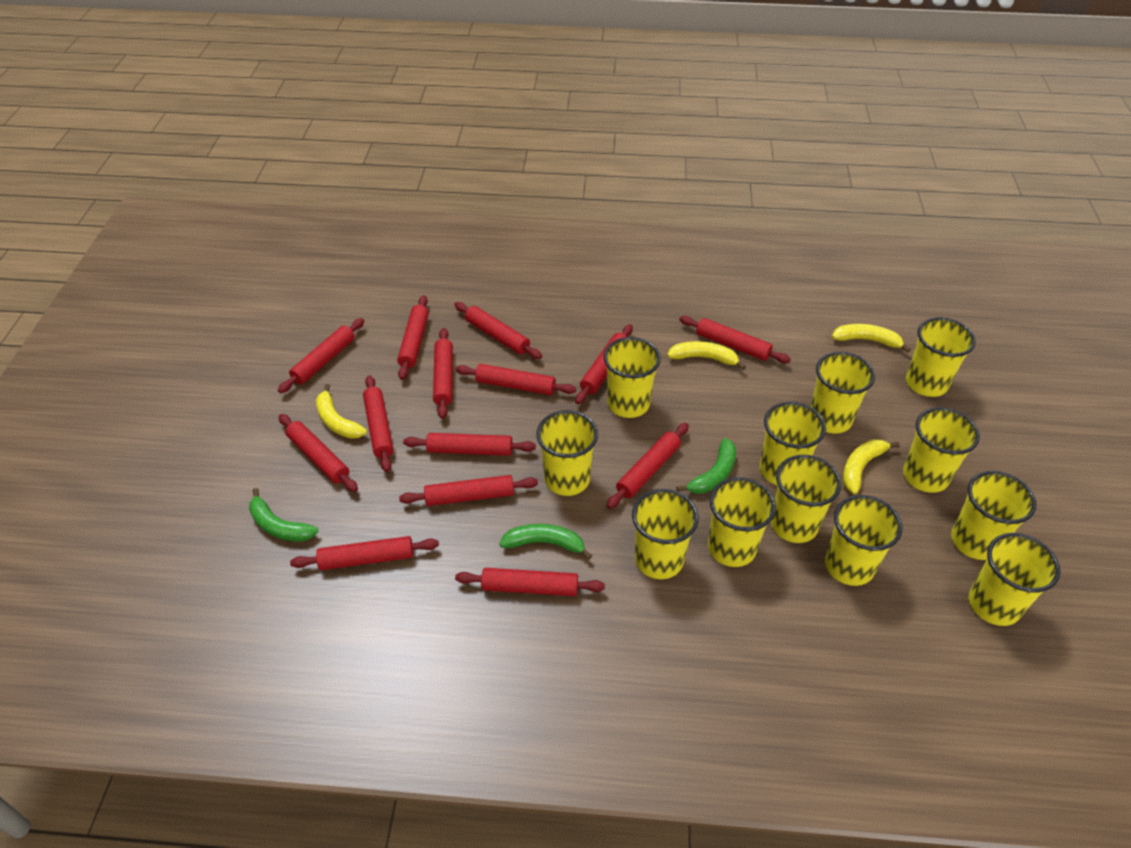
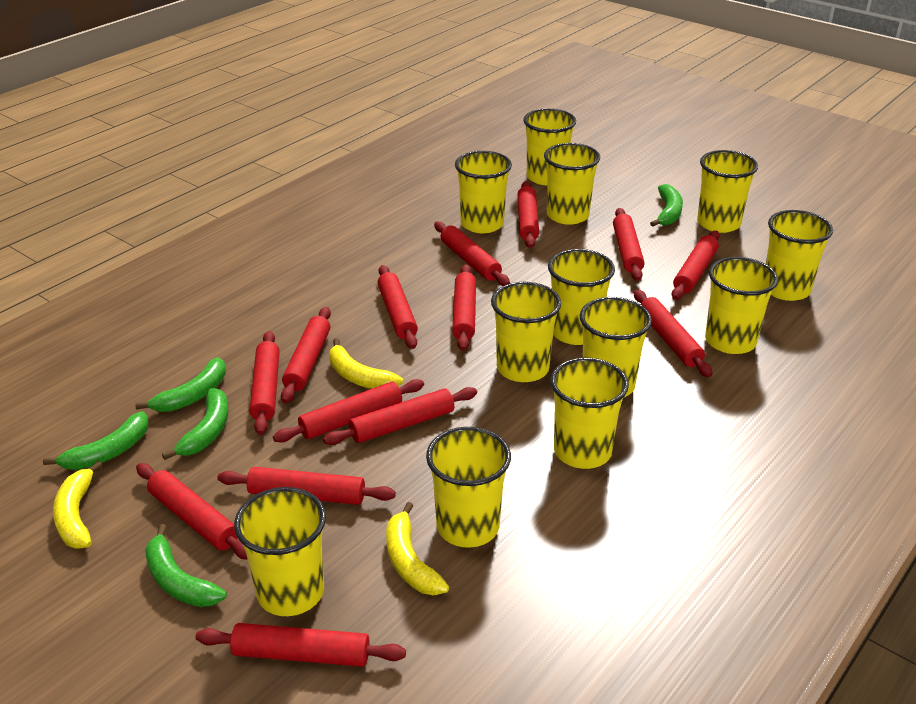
green banana: 3 -> 5
yellow banana: 4 -> 3

